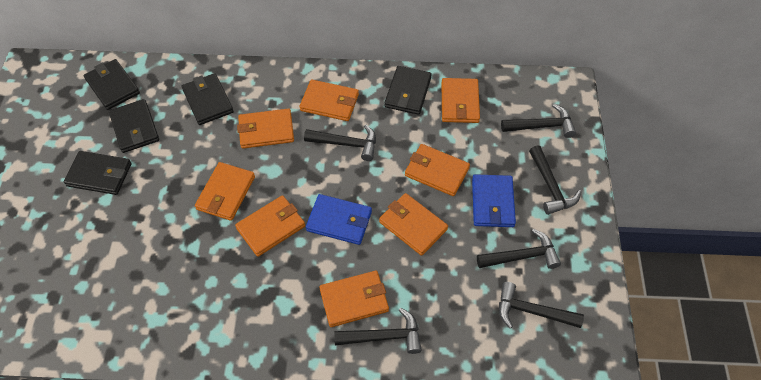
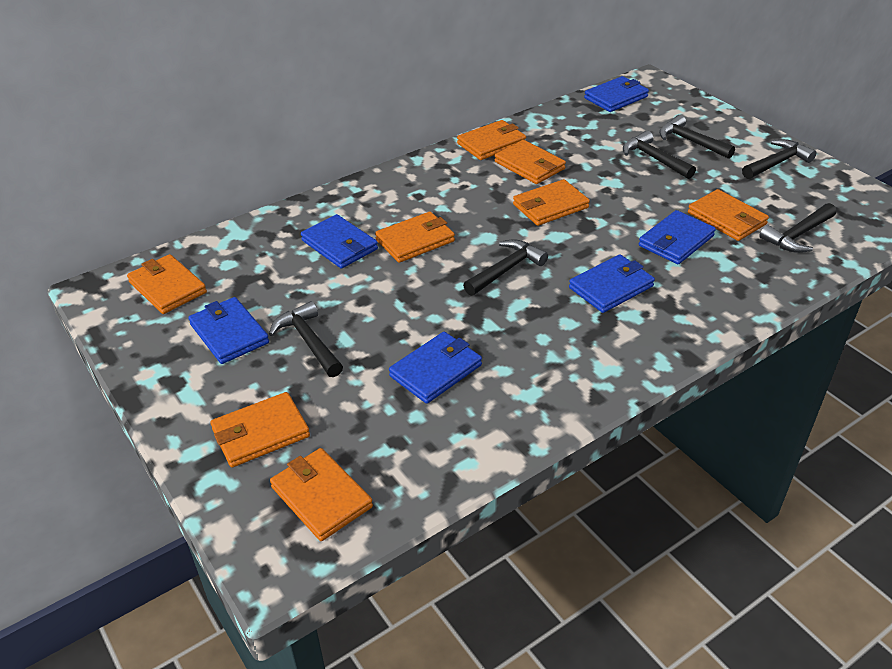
black wallet: 5 -> 0
blue wallet: 2 -> 6

